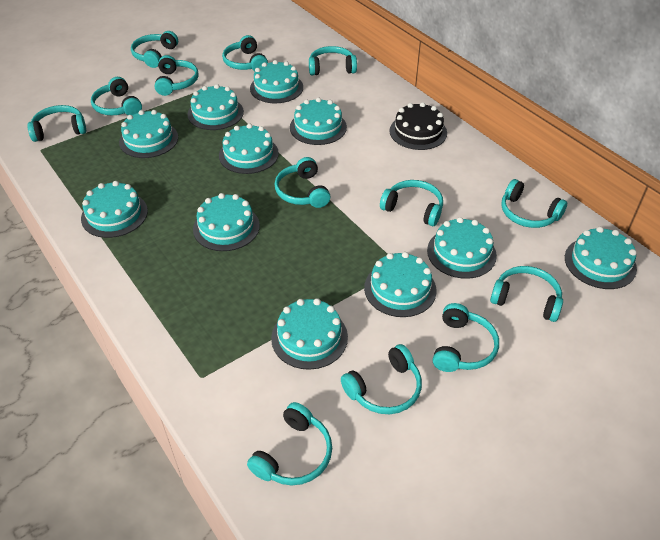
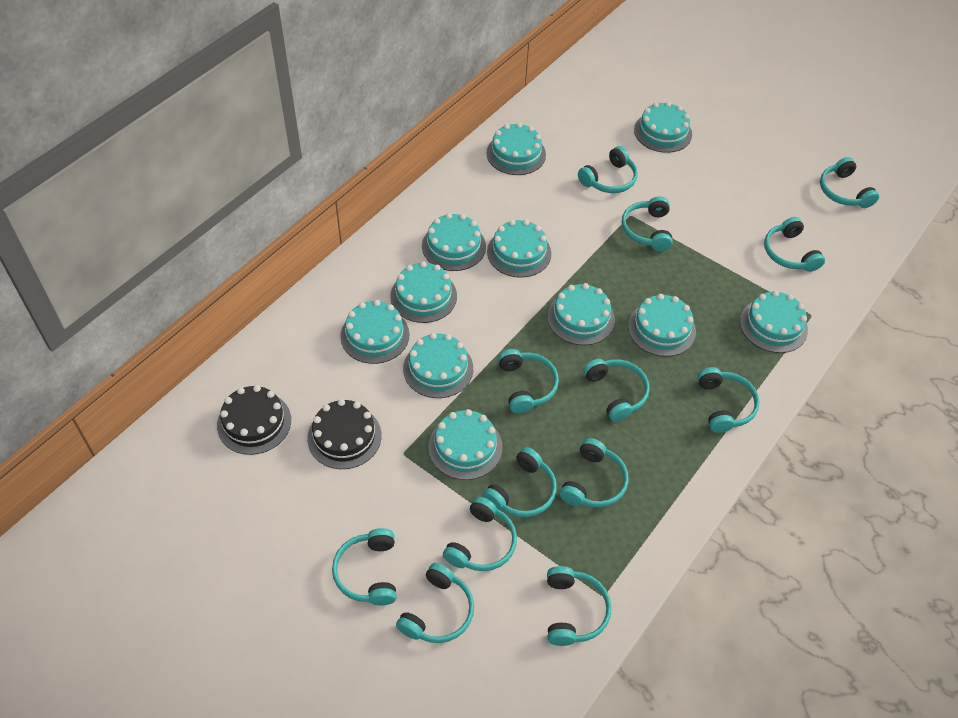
black cake: 1 -> 2

